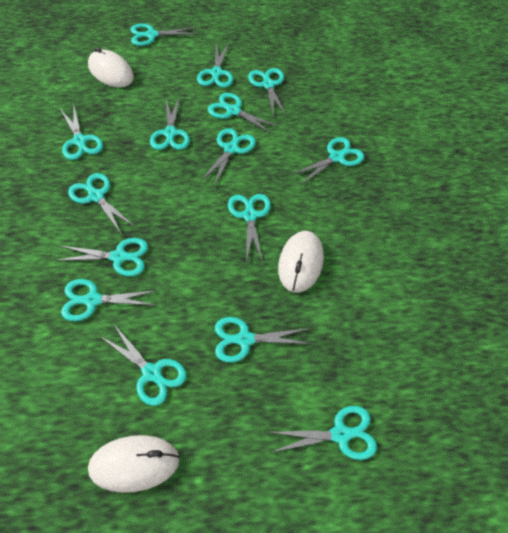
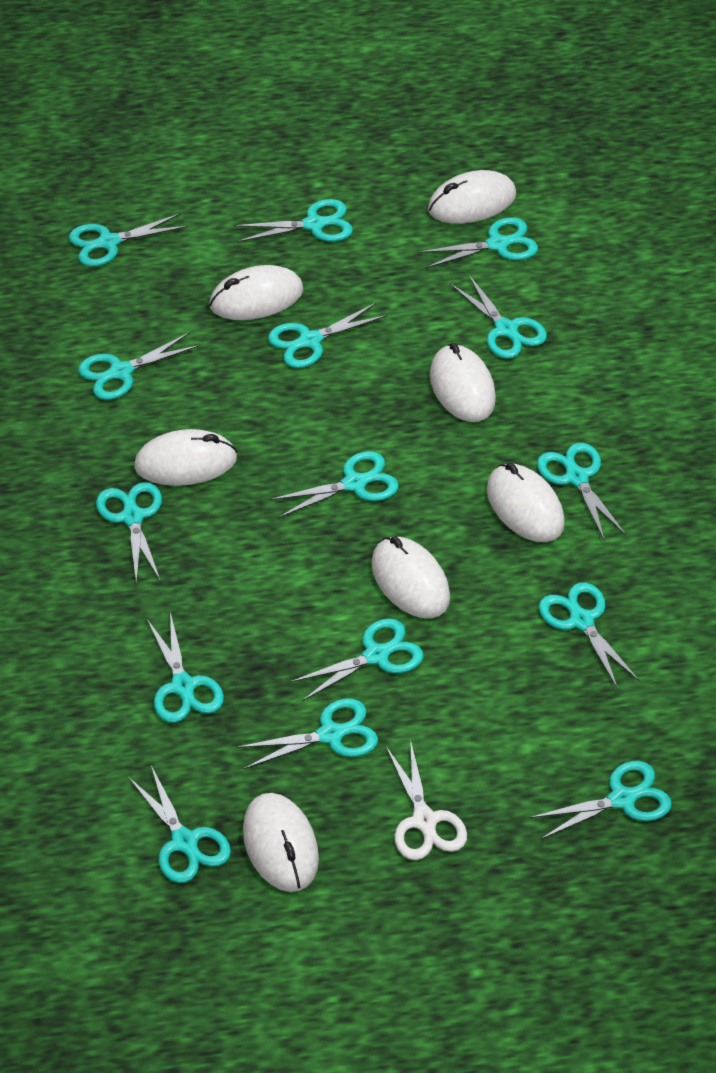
white mouse: 3 -> 7
white scissors: 0 -> 1

